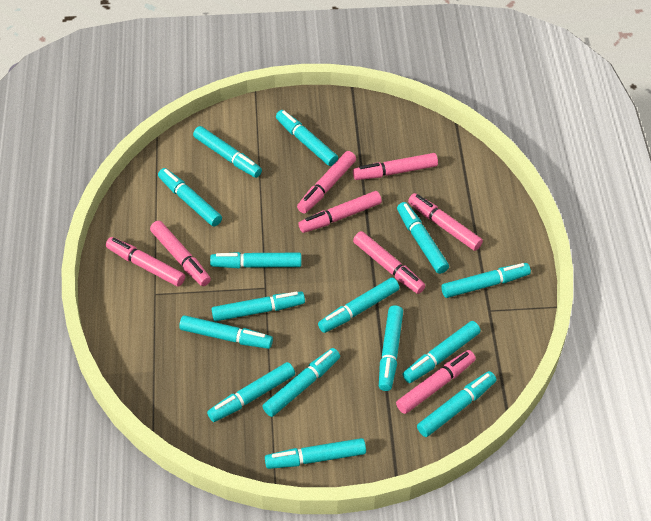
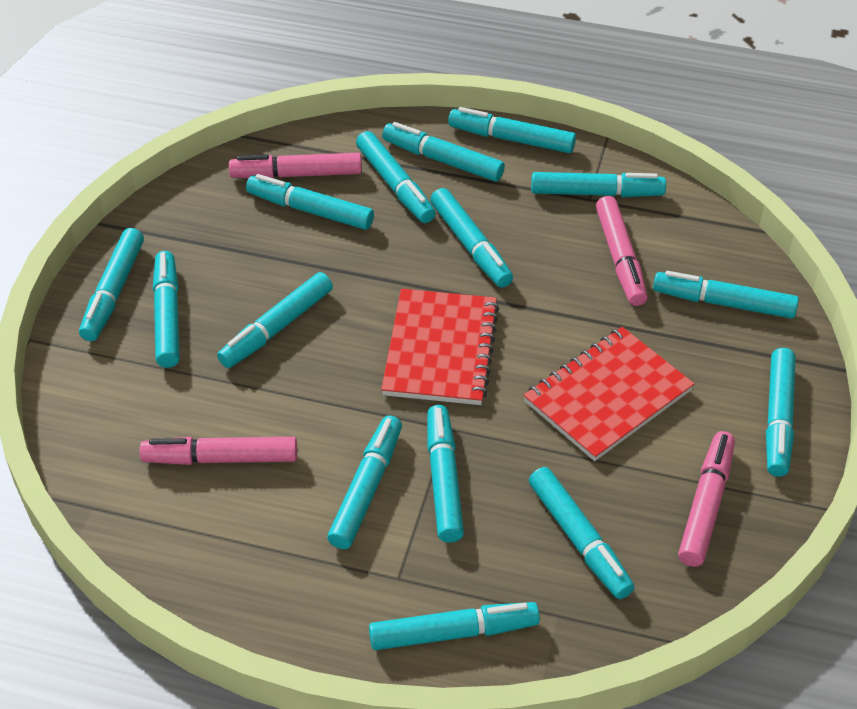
pink marker: 8 -> 4
red notebook: 0 -> 2

